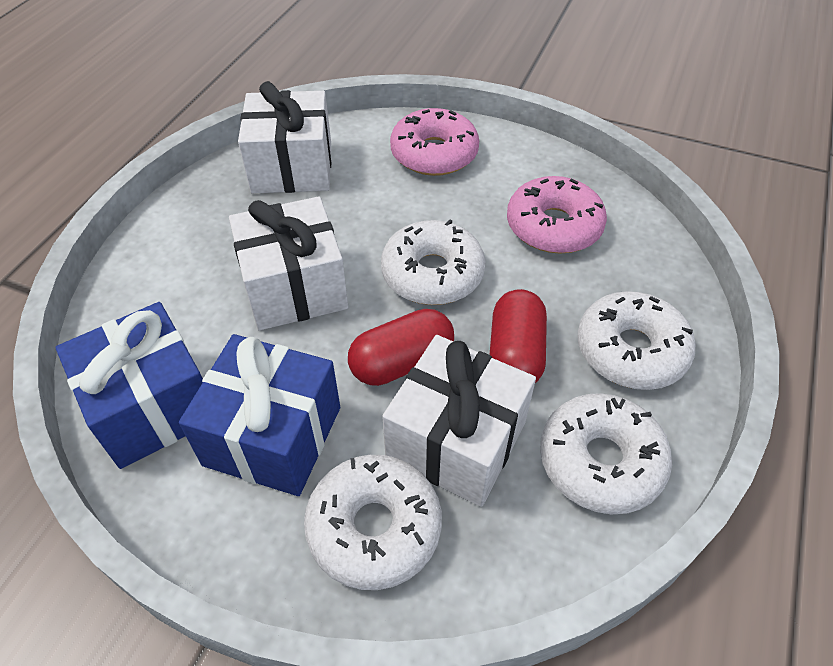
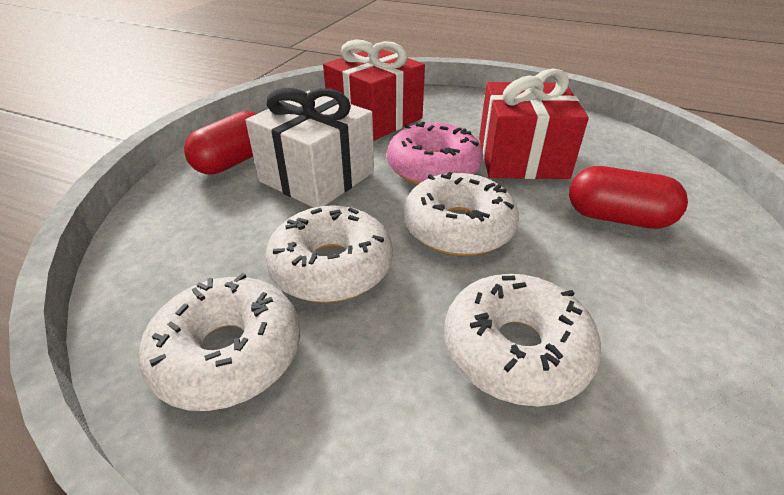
blue gift: 2 -> 0
pink donut: 2 -> 1
red gift: 0 -> 2
white gift: 3 -> 1

